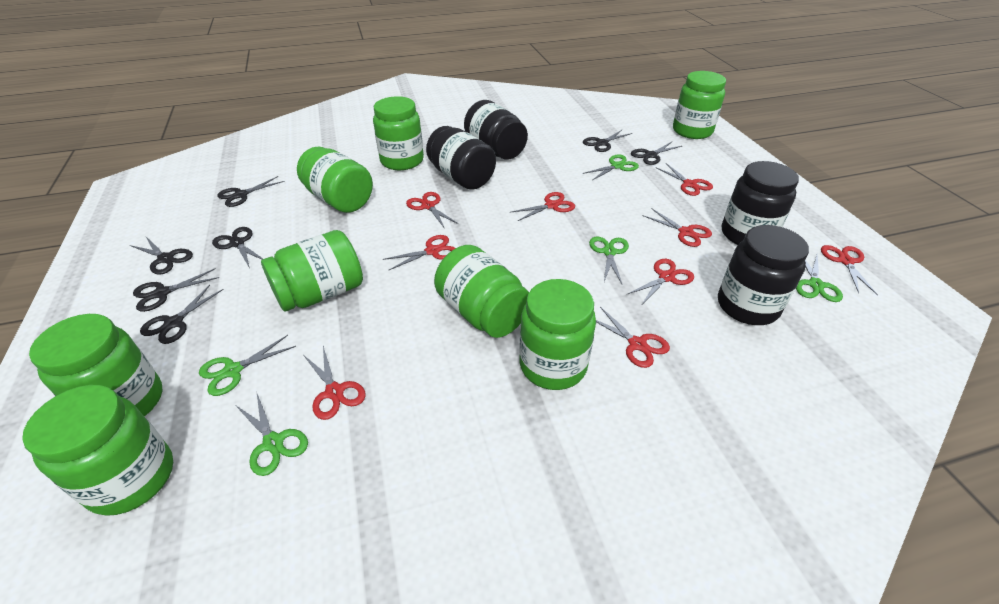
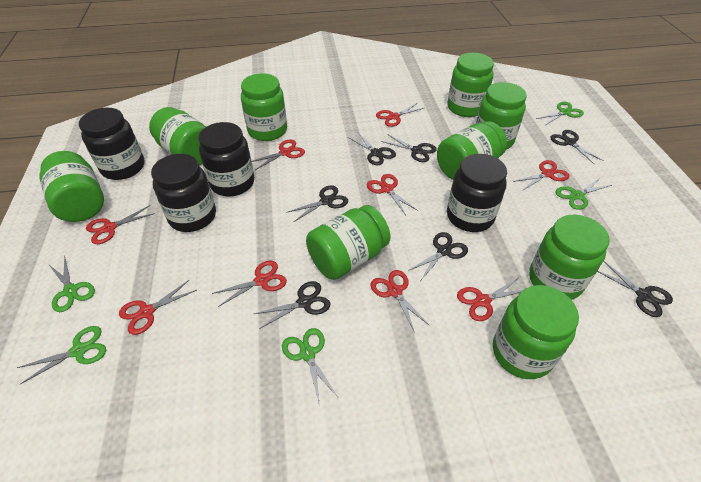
green jar: 8 -> 9

